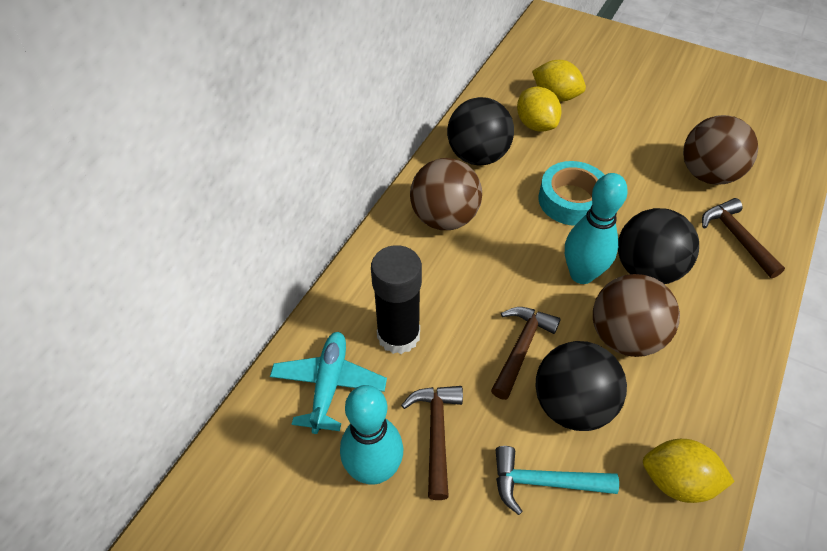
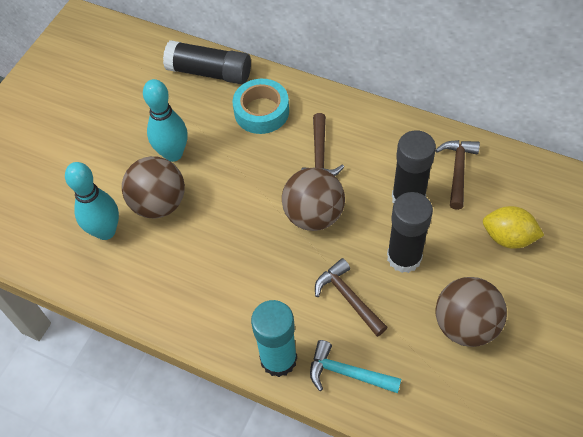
black ball: 3 -> 0
black glue stick: 1 -> 3
turquoise glue stick: 0 -> 1
turquoise plane: 1 -> 0
yellow lemon: 3 -> 1

